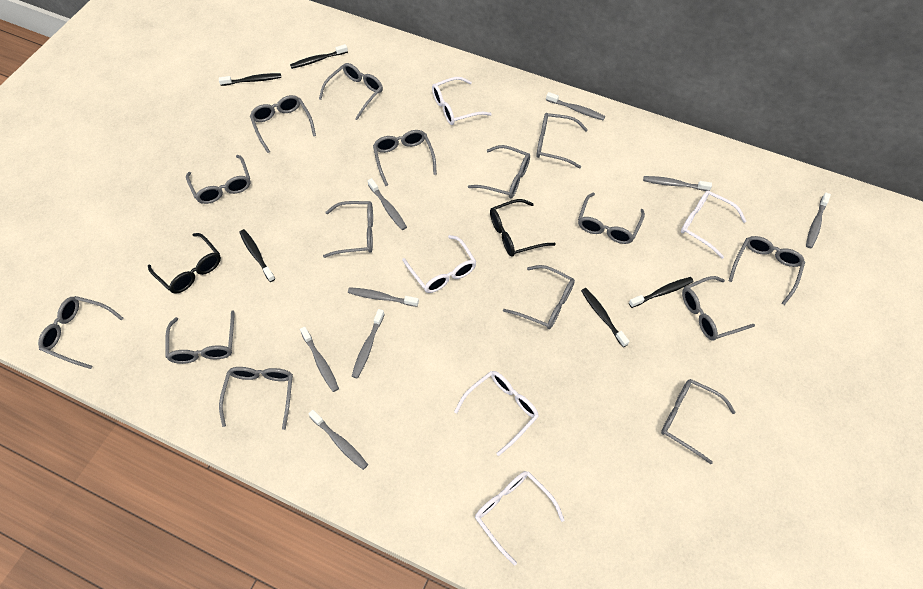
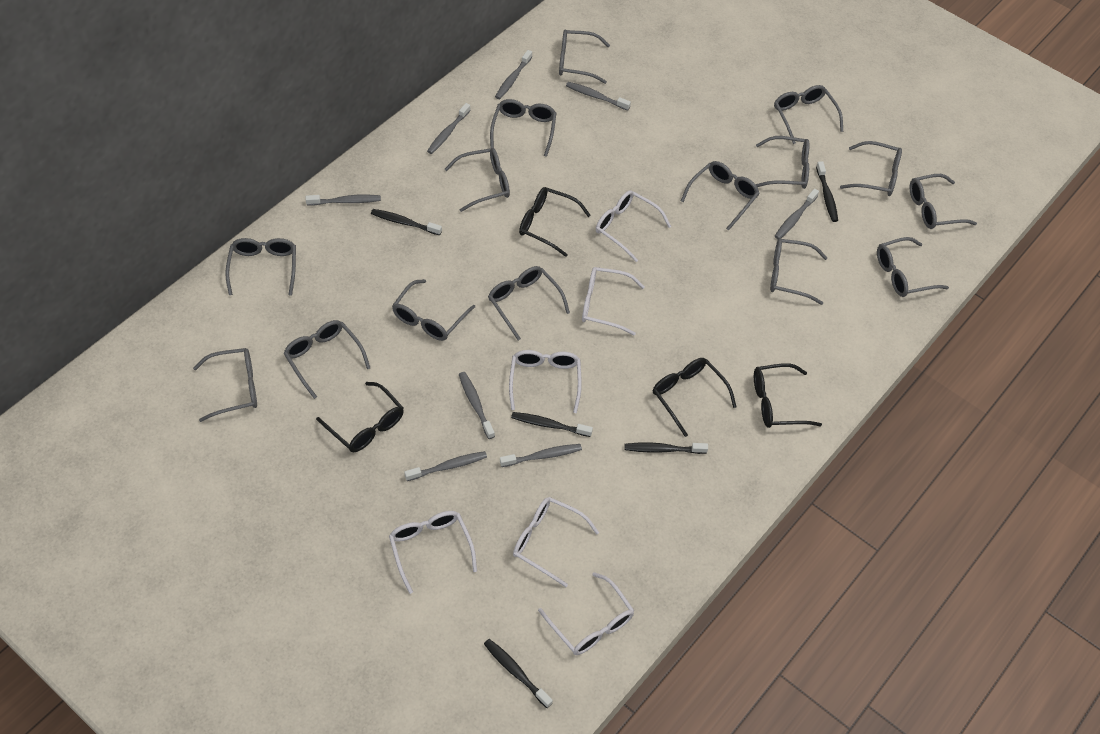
black glasses: 2 -> 4
white glasses: 5 -> 6

